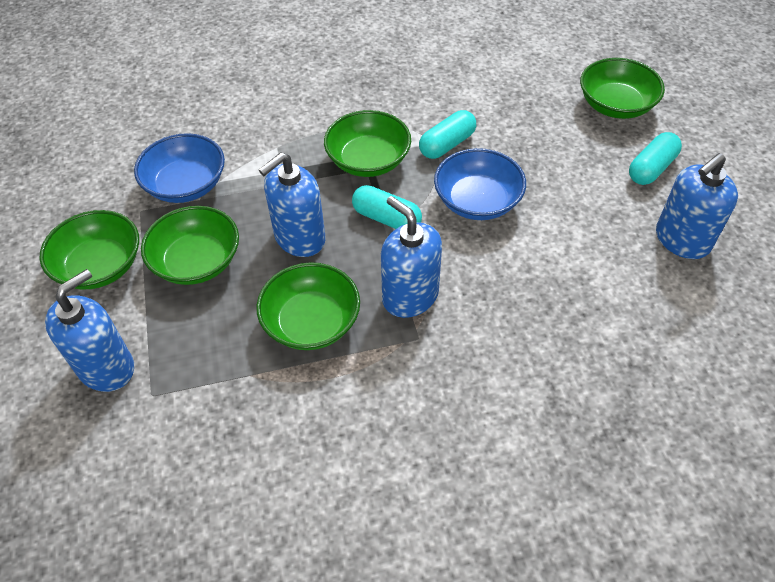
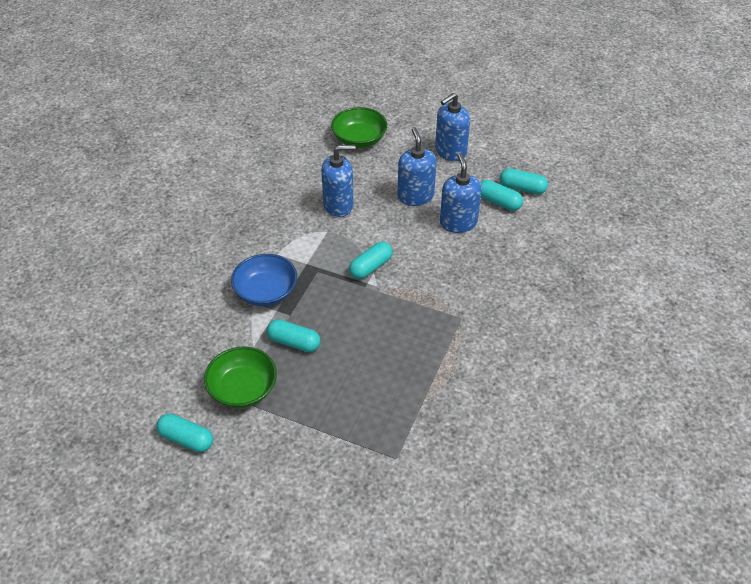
blue bowl: 2 -> 1
green bowl: 5 -> 2
turquoise capsule: 3 -> 5

